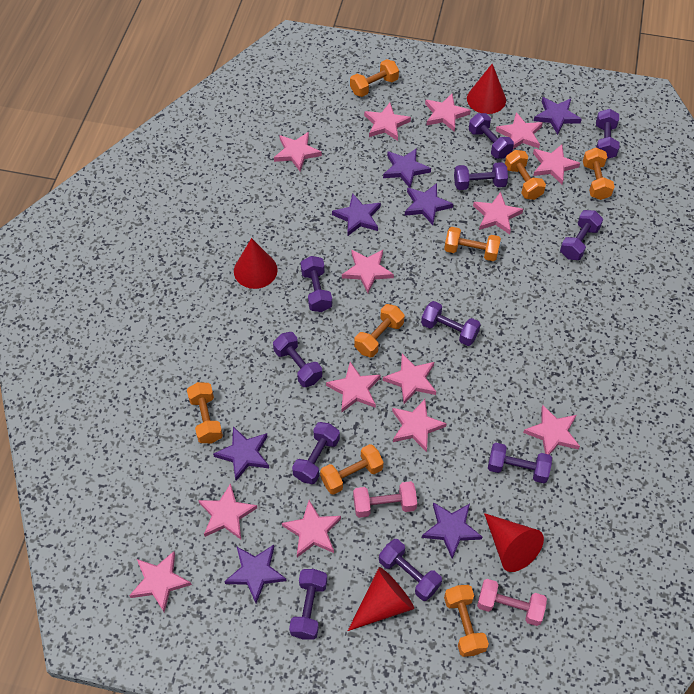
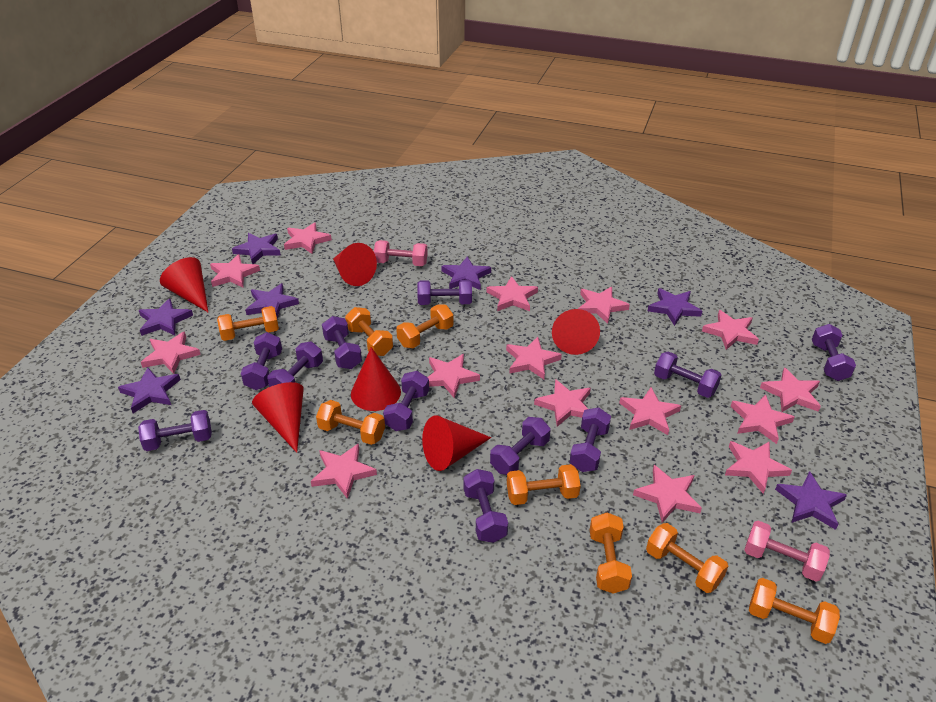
pink star: 14 -> 15
red cone: 4 -> 6

